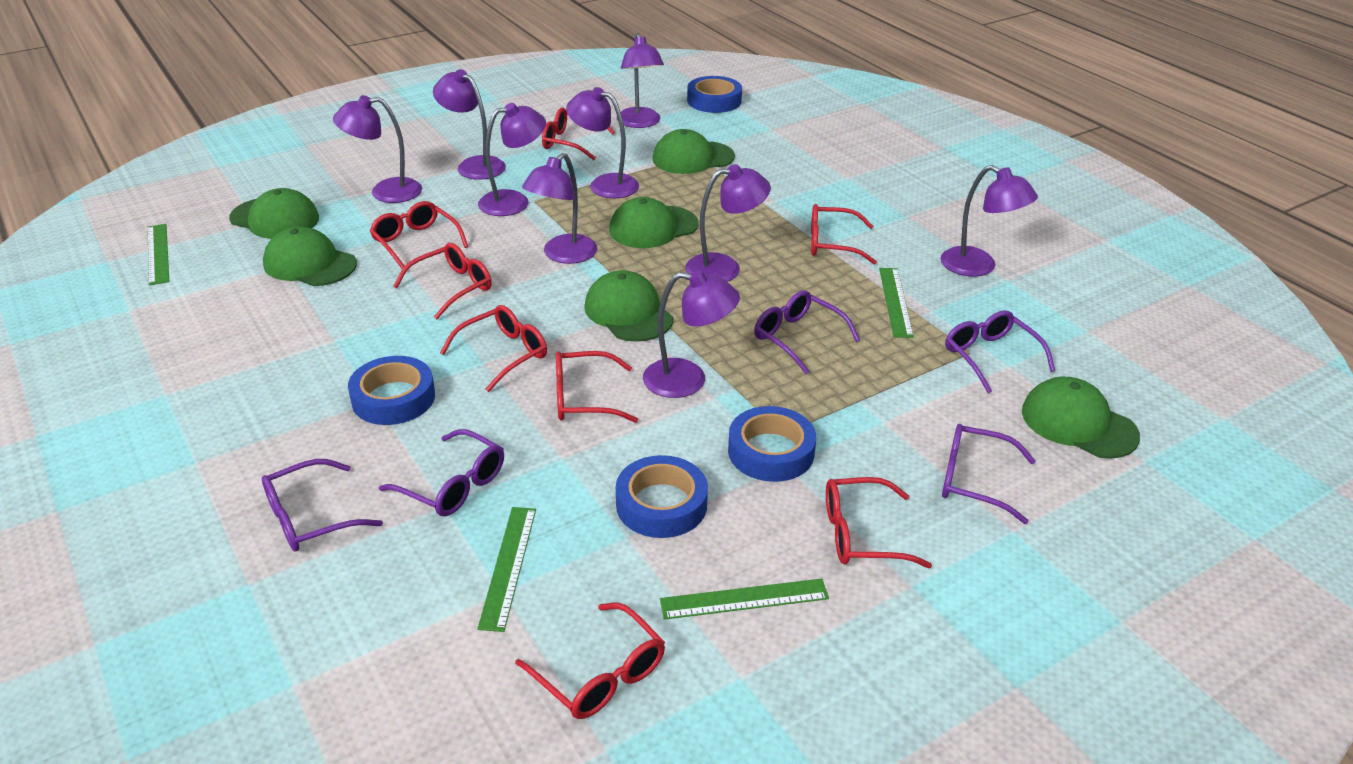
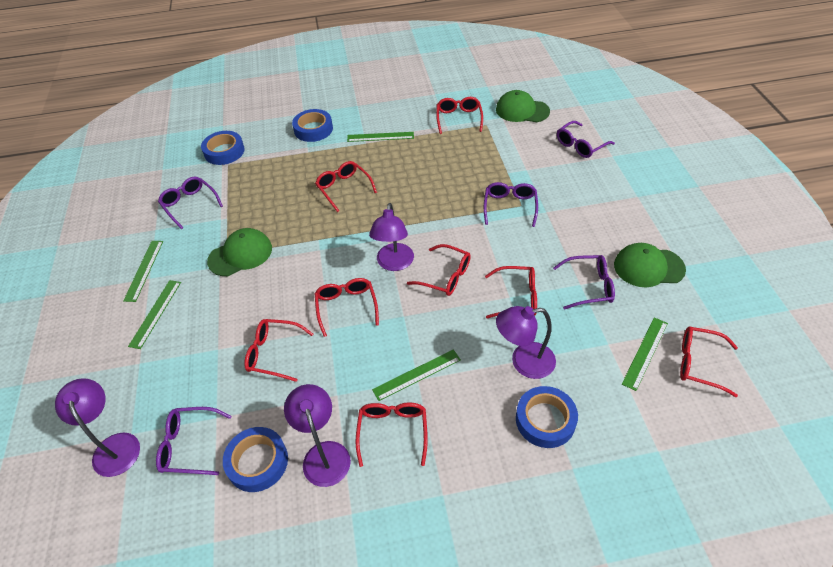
green cap: 6 -> 3
green ruler: 4 -> 5
purple lamp: 9 -> 4

